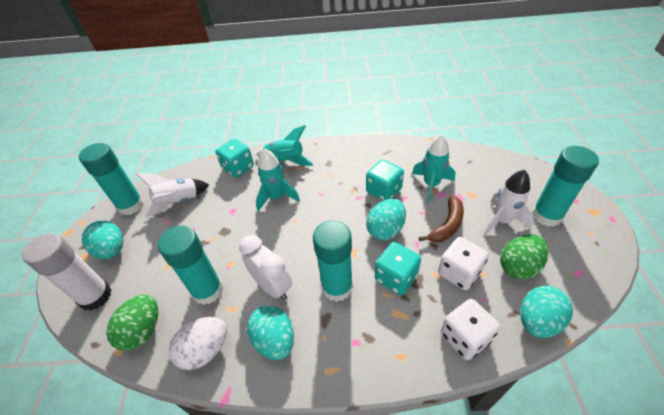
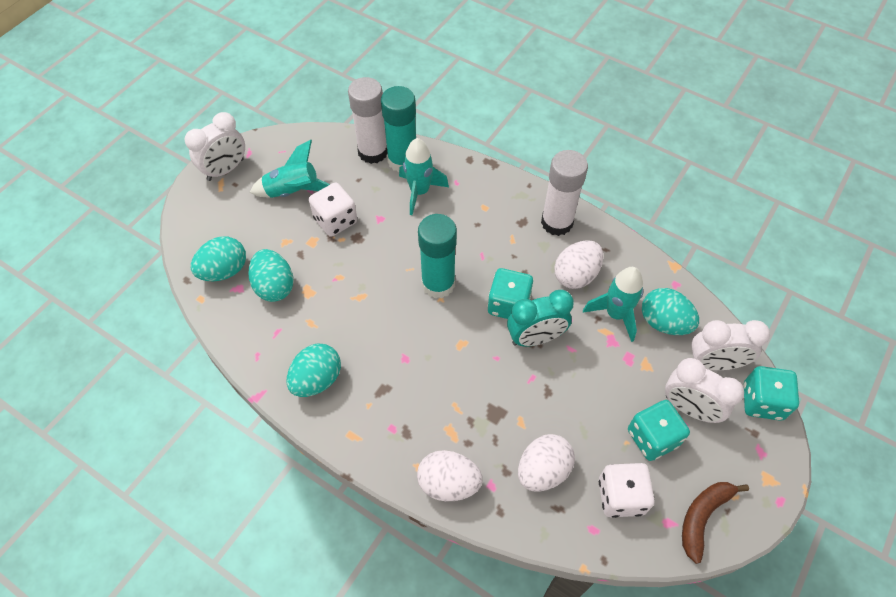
green egg: 2 -> 0
turquoise clock: 0 -> 1
turquoise glue stick: 4 -> 2
white clock: 1 -> 3
white egg: 1 -> 3
white glue stick: 1 -> 2
white rocket: 2 -> 0

